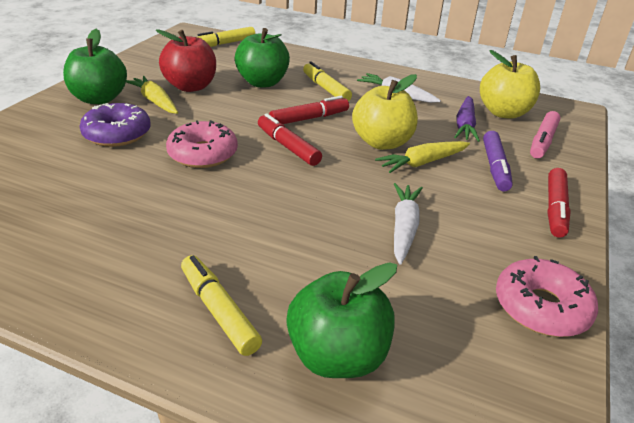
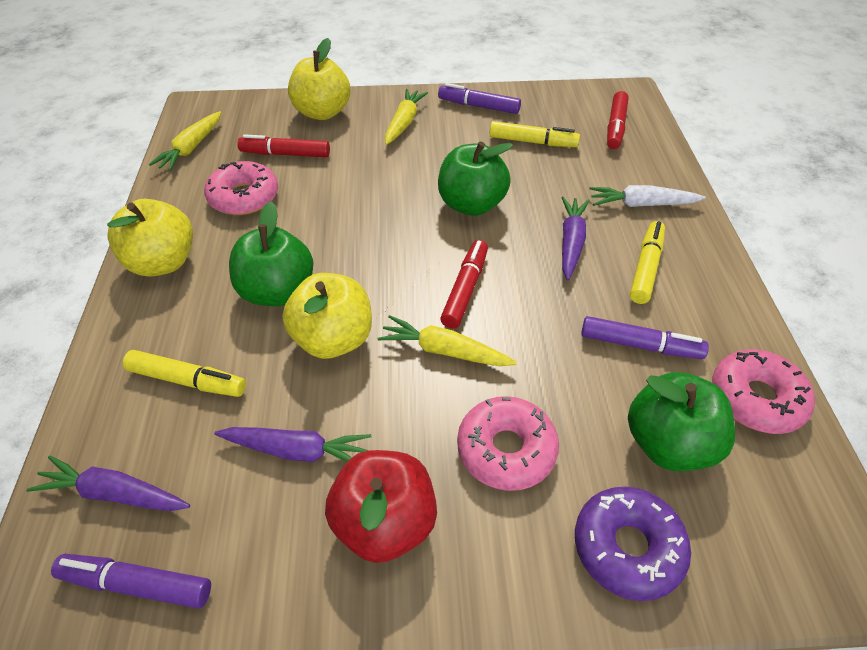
pink donut: 2 -> 3
pink marker: 1 -> 0
purple carrot: 1 -> 3
purple marker: 1 -> 3
white carrot: 2 -> 1
yellow apple: 2 -> 3
yellow carrot: 2 -> 3

